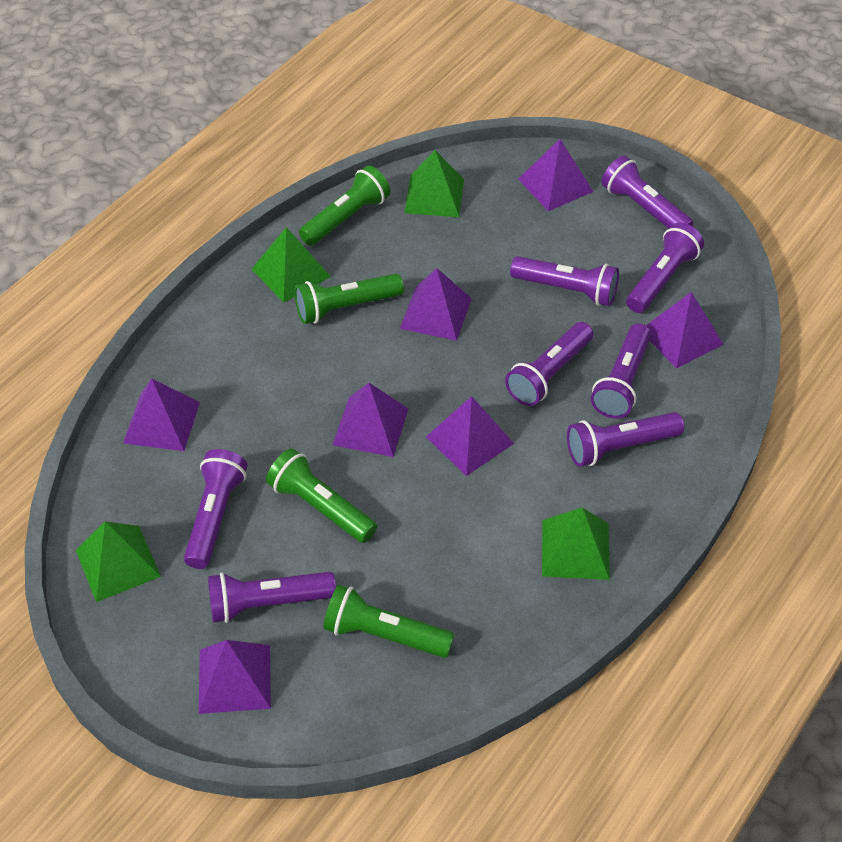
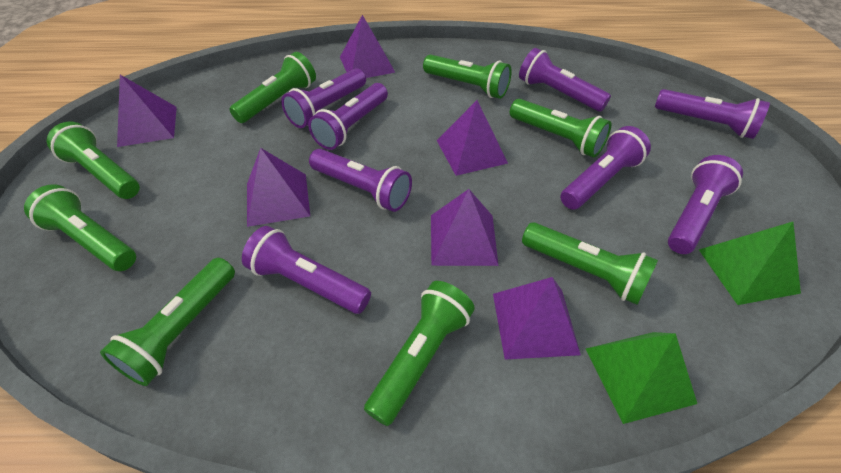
green flashlight: 4 -> 8
green pyramid: 4 -> 2
purple pyramid: 7 -> 6

